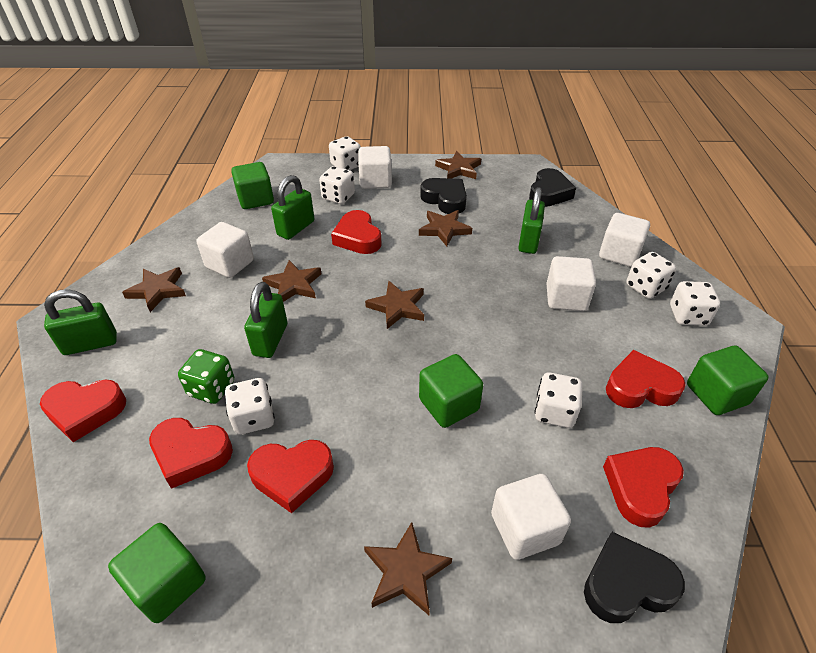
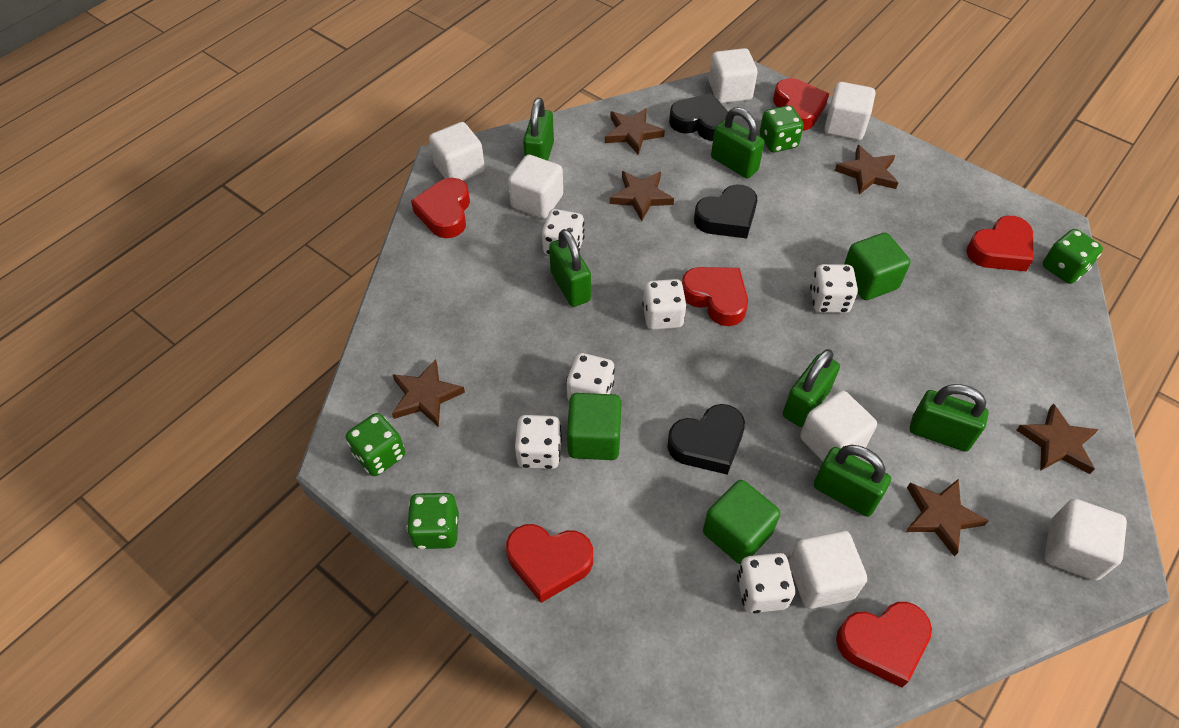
green cube: 4 -> 3
green dice: 1 -> 4
green padlock: 4 -> 6
white cube: 5 -> 7

